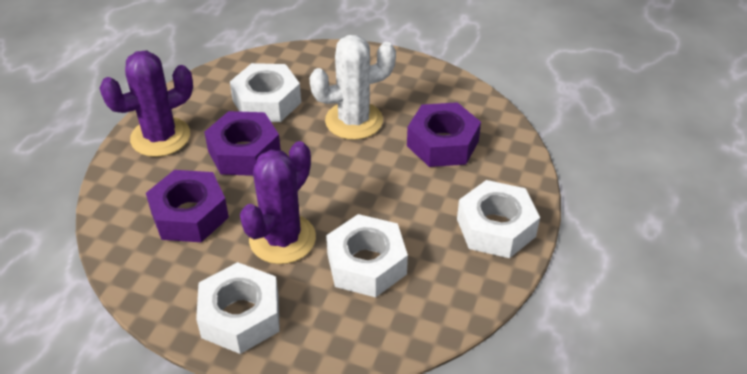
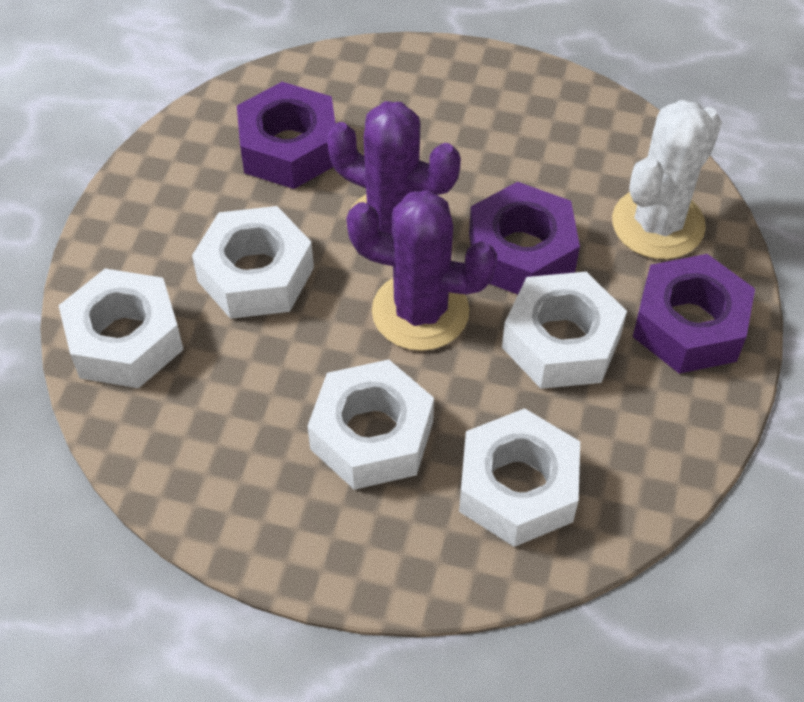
white nut: 4 -> 5

